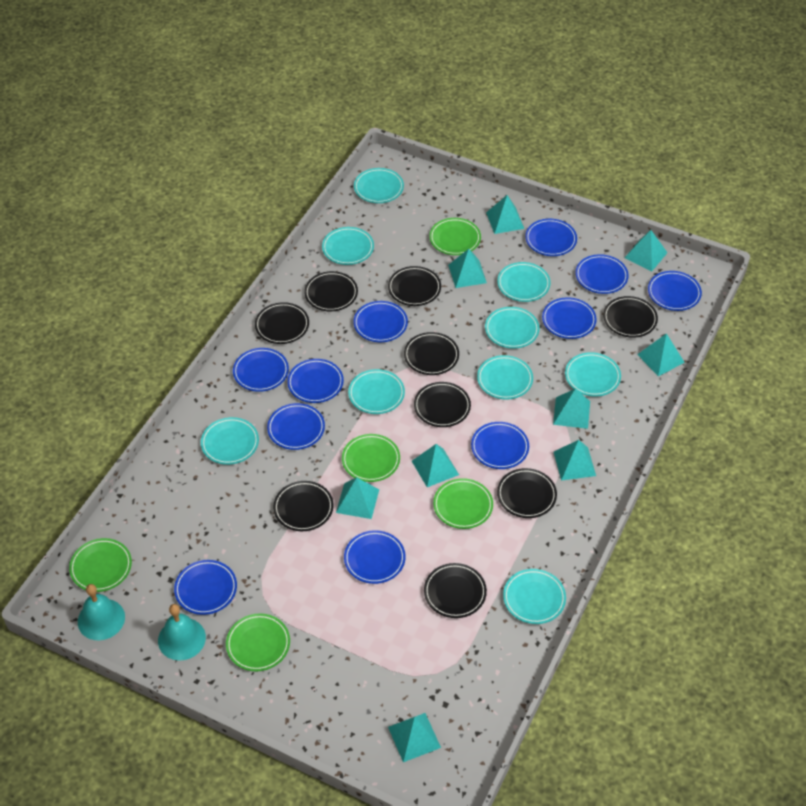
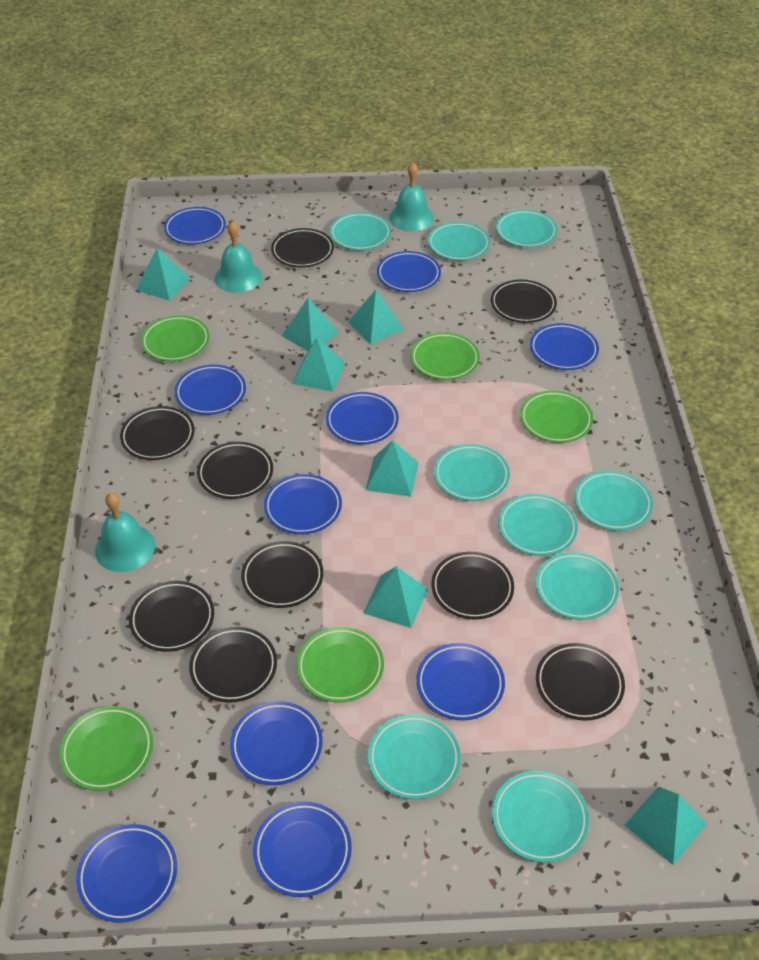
blue plate: 11 -> 10
turquoise bell: 2 -> 3
turquoise pyramid: 9 -> 7

